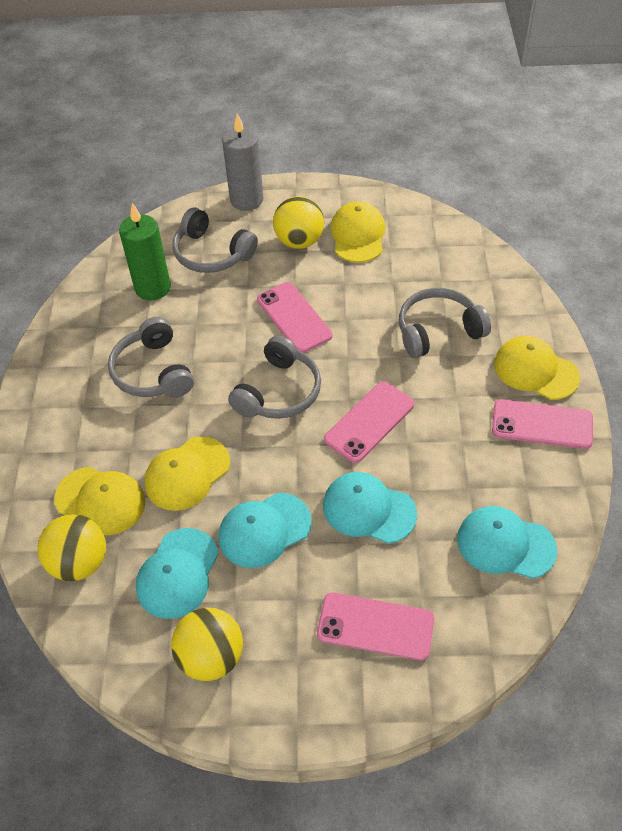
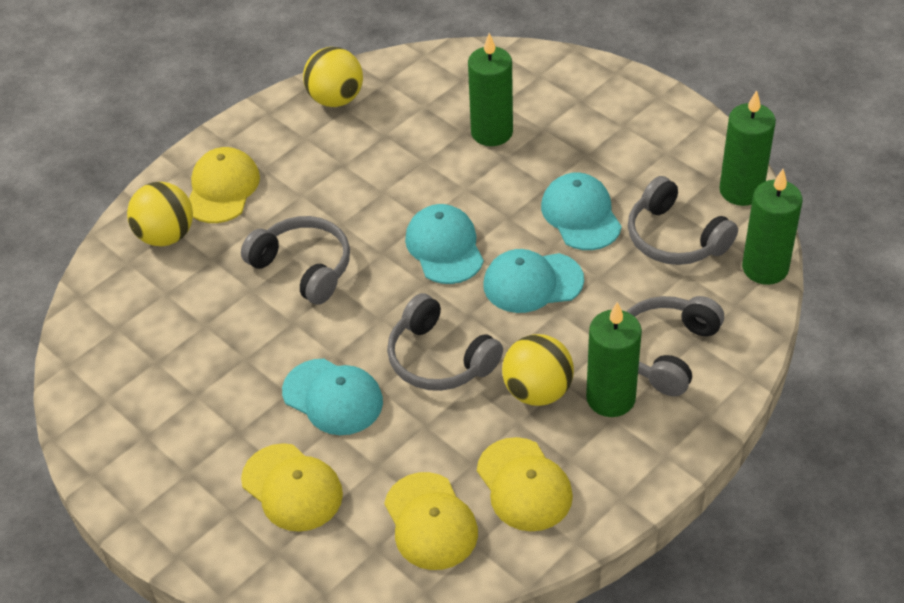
green candle: 1 -> 4
grey candle: 1 -> 0
pink phone: 4 -> 0

